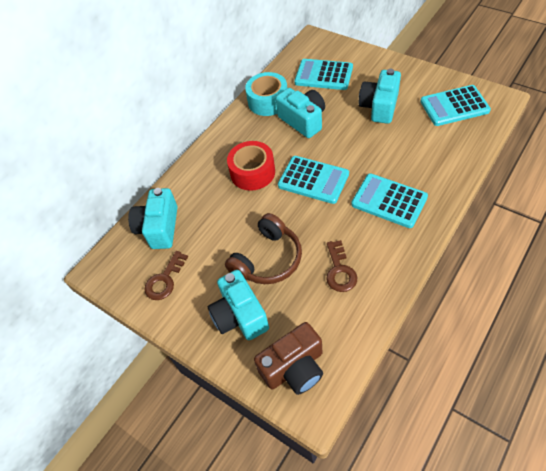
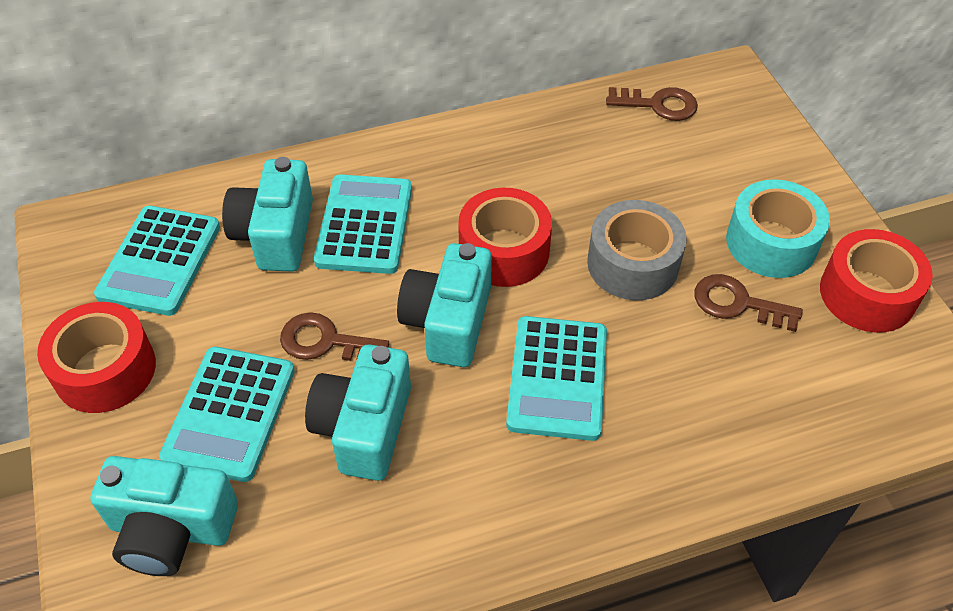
brown camera: 1 -> 0
brown headphones: 1 -> 0
brown key: 2 -> 3
grey tape: 0 -> 1
red tape: 1 -> 3

